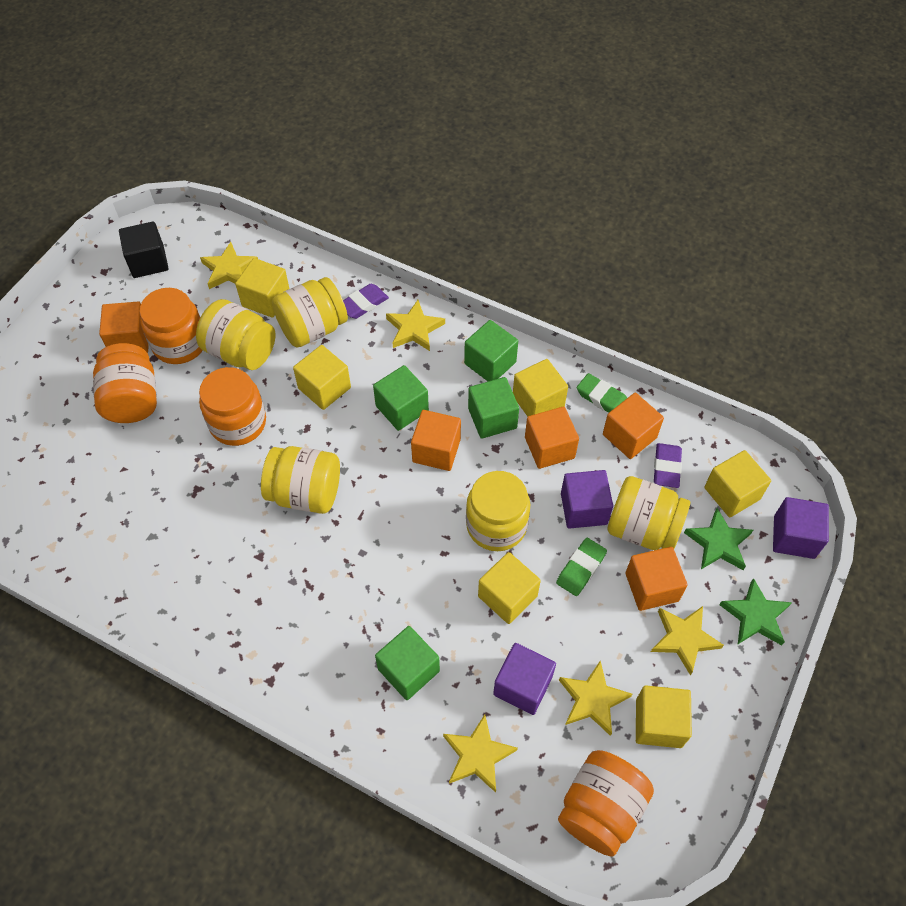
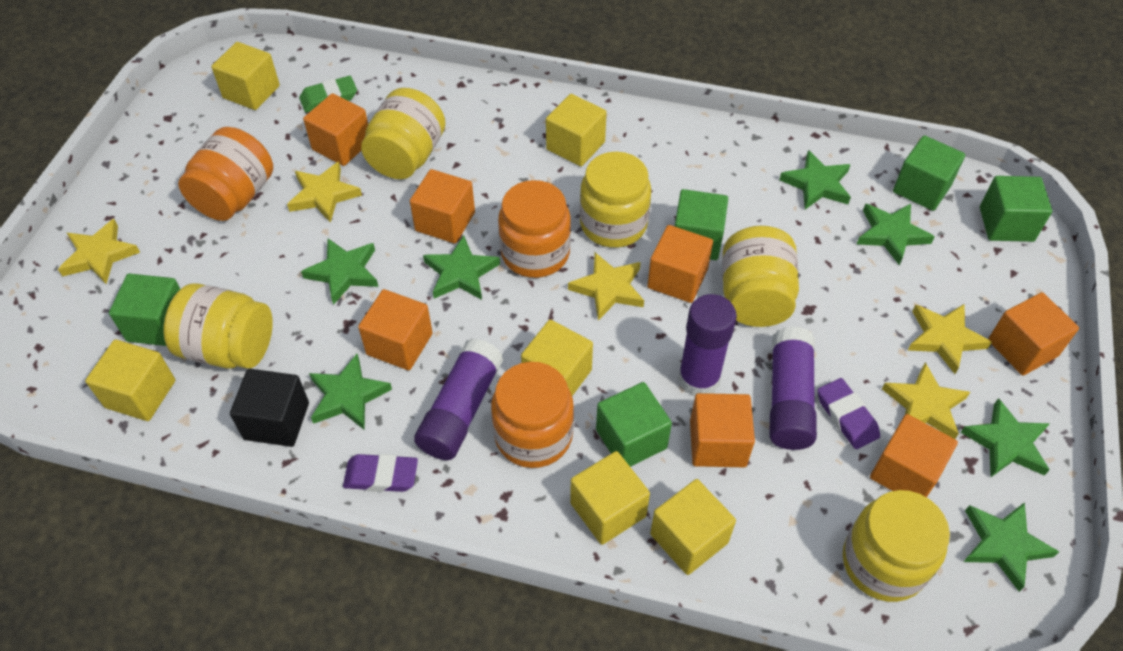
green cube: 4 -> 5
green eraser: 2 -> 1
green star: 2 -> 7
orange cube: 5 -> 7
orange jar: 4 -> 3
purple cube: 3 -> 0
purple glue stick: 0 -> 3

